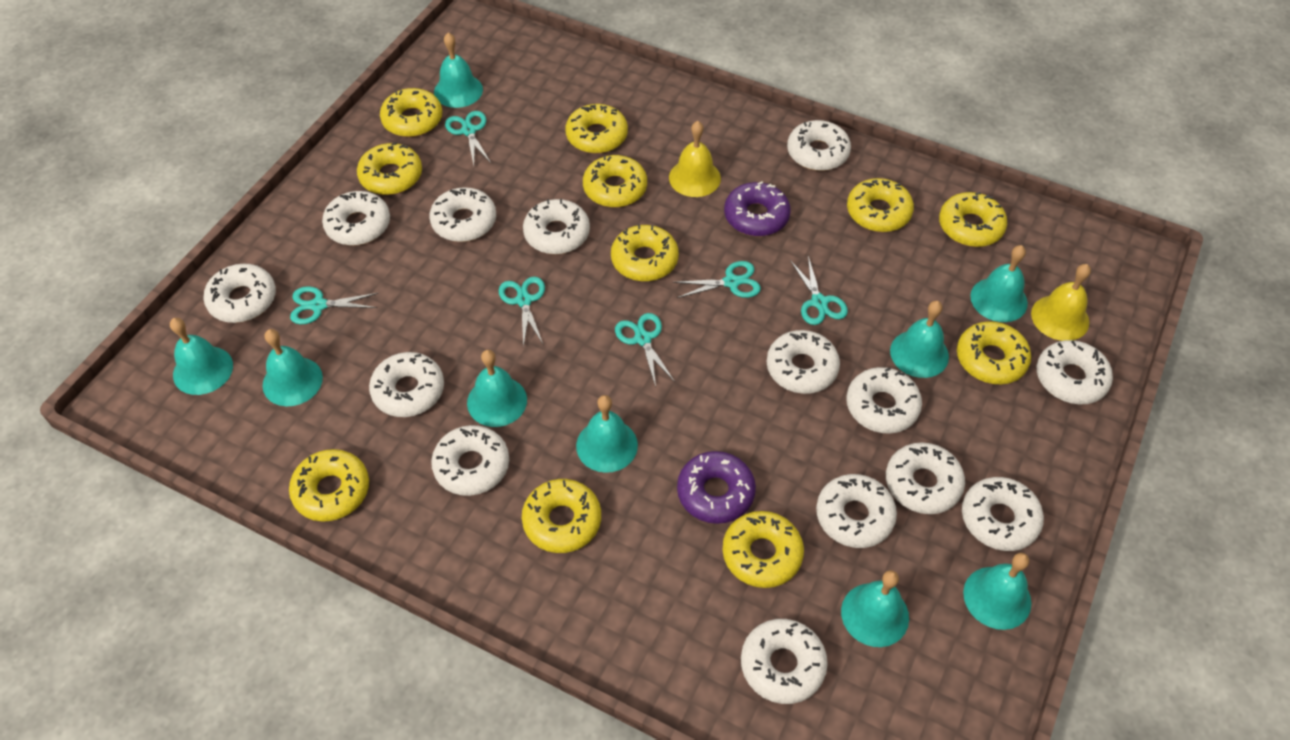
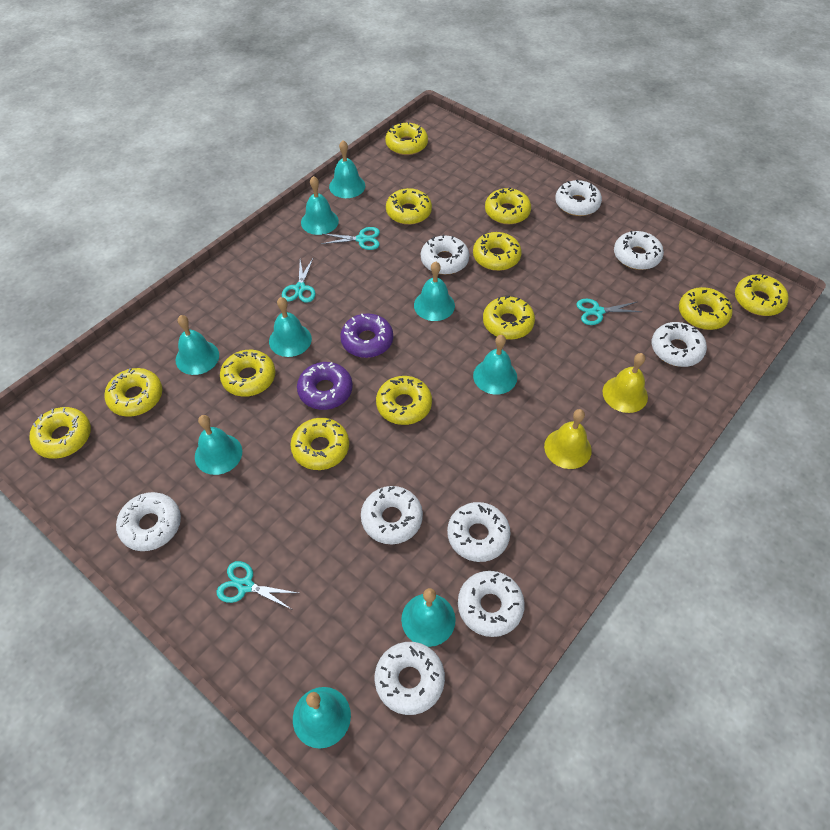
turquoise scissors: 6 -> 4
white donut: 14 -> 9
yellow donut: 11 -> 12

